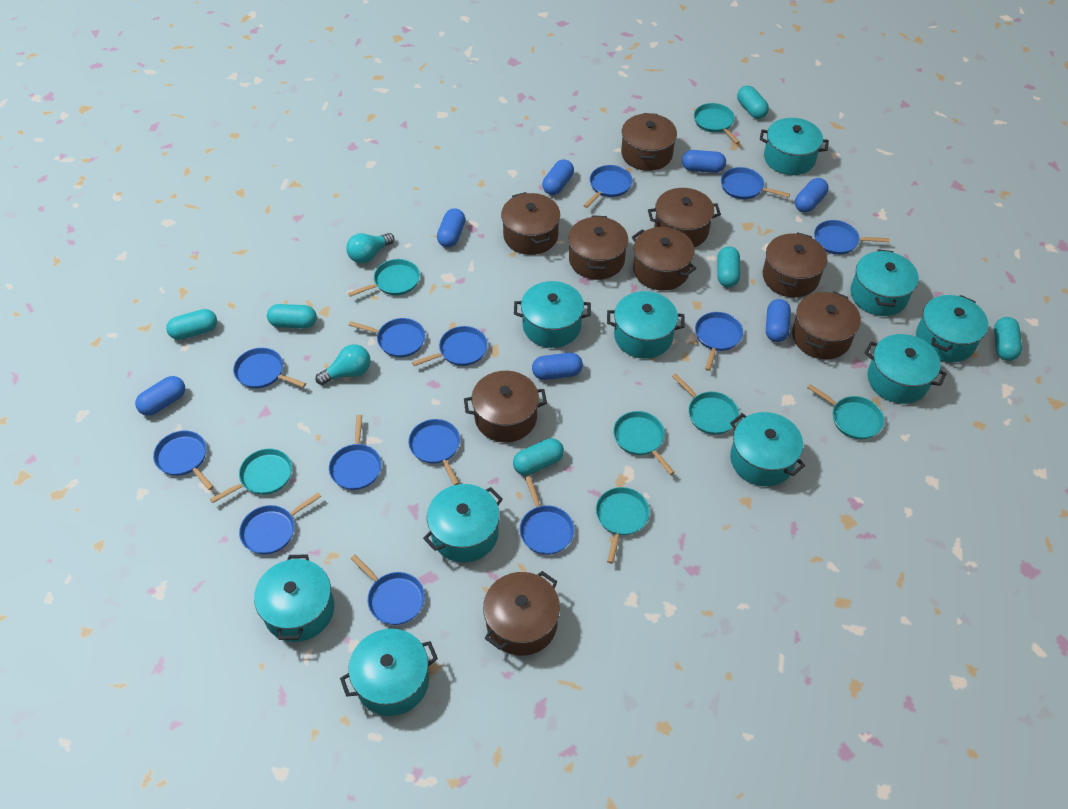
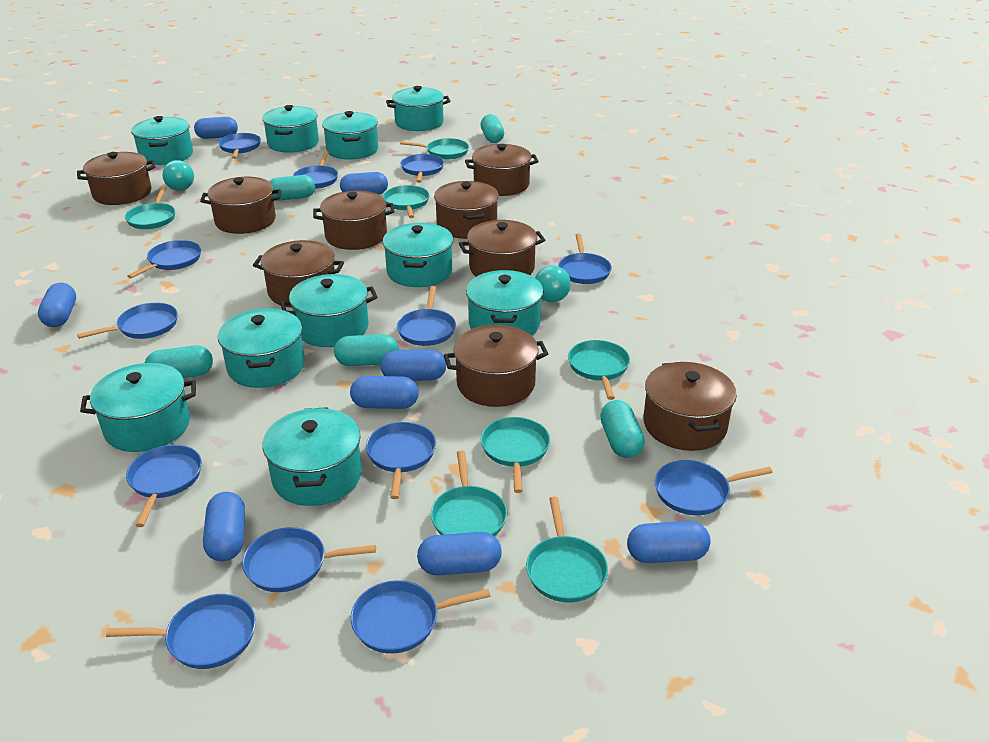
blue capsule: 7 -> 8
turquoise capsule: 6 -> 5

